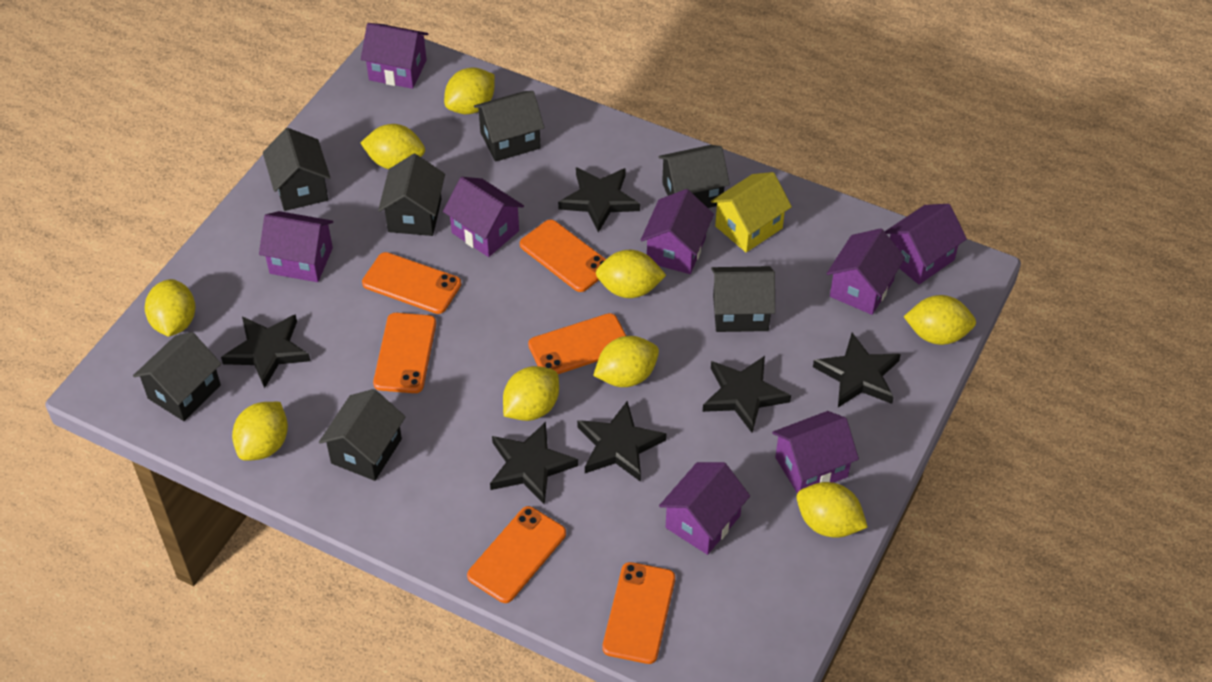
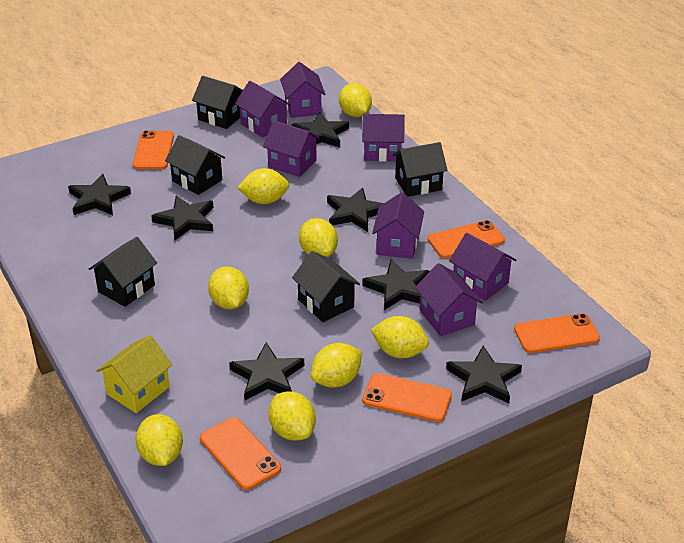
black house: 7 -> 5
black star: 6 -> 7
orange phone: 6 -> 5
purple house: 8 -> 7
yellow lemon: 9 -> 8

